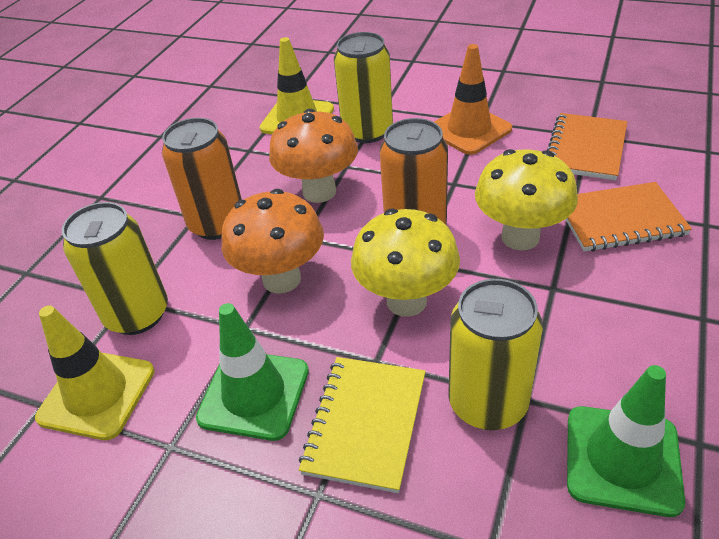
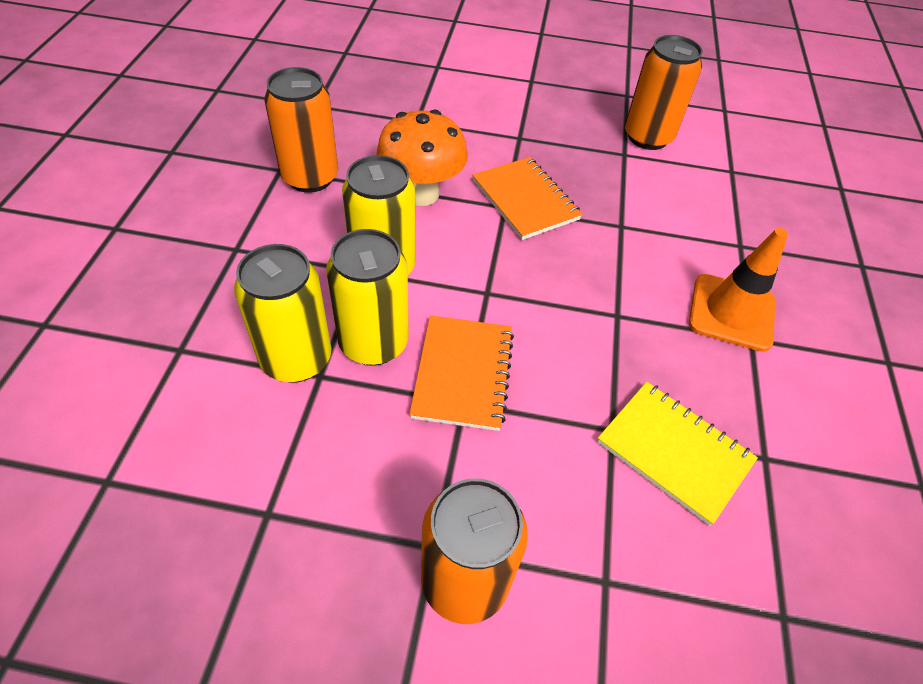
green traffic cone: 2 -> 0
orange can: 2 -> 3
orange mushroom: 2 -> 1
yellow mushroom: 2 -> 0
yellow traffic cone: 2 -> 0

